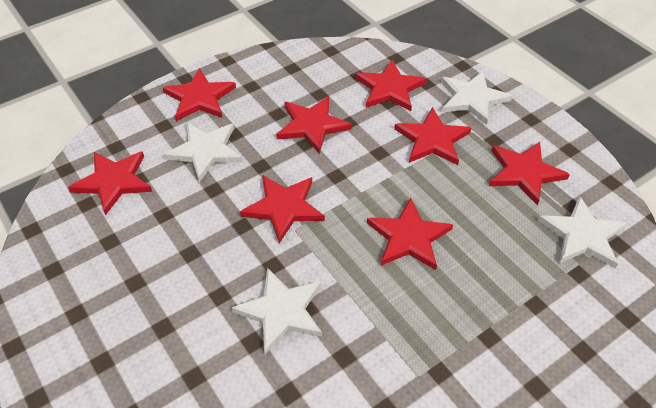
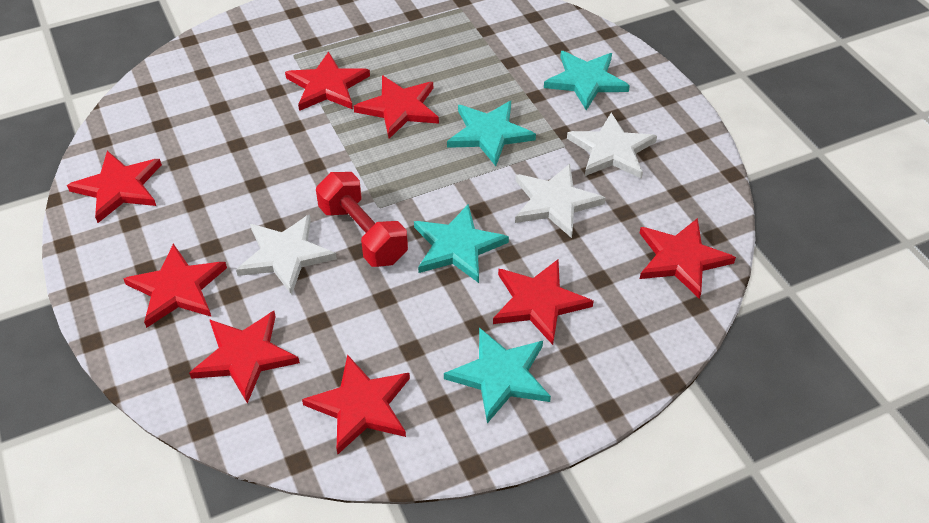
red dumbbell: 0 -> 1
turquoise star: 0 -> 4
white star: 4 -> 3

